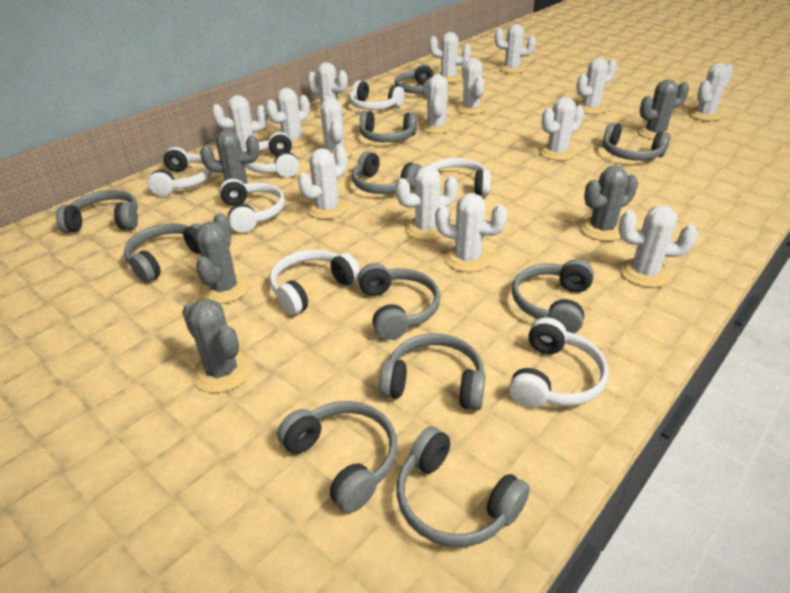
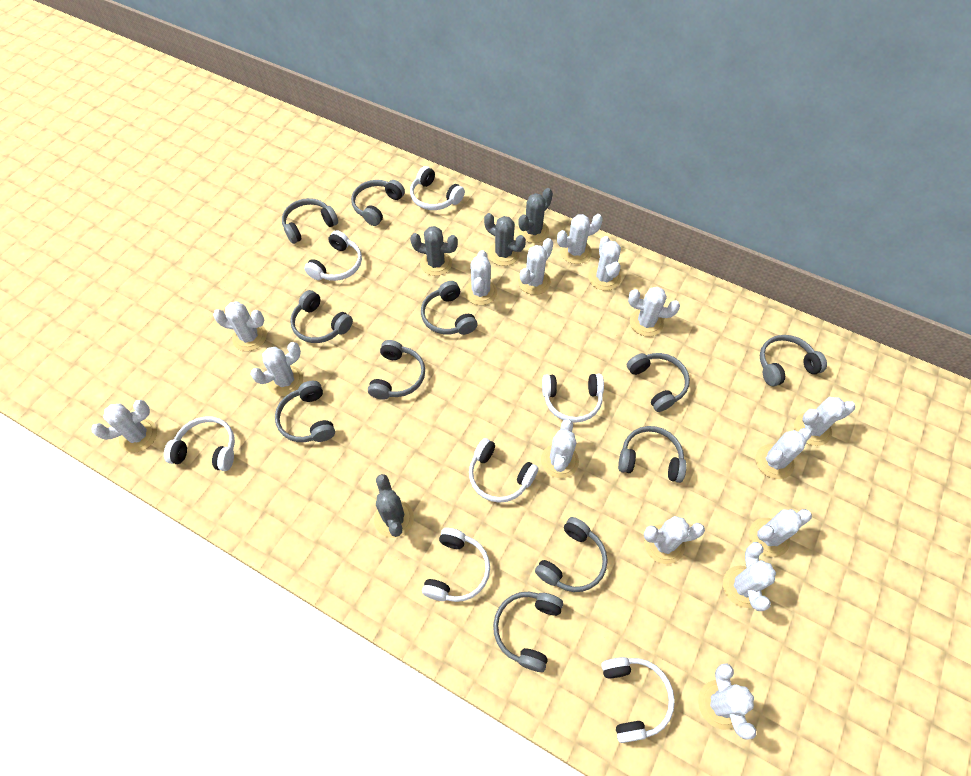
grey cactus: 5 -> 4

